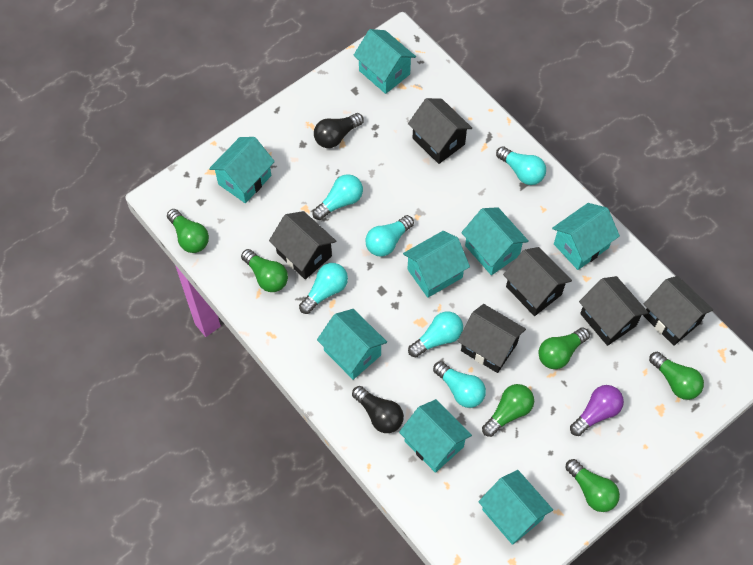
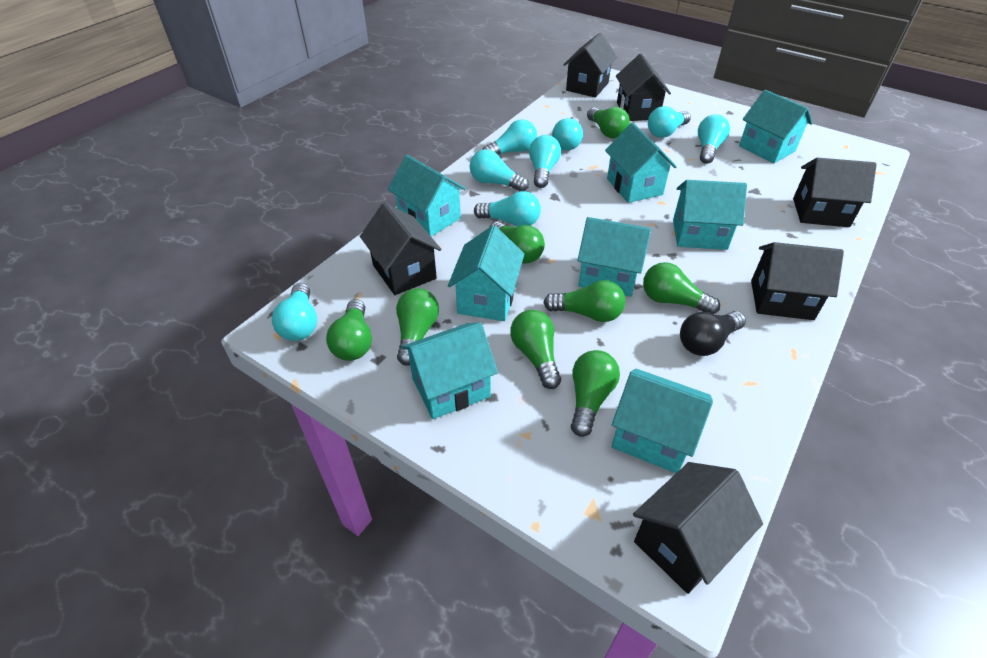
black light bulb: 2 -> 1
green light bulb: 6 -> 8
purple light bulb: 1 -> 0
turquoise light bulb: 6 -> 8

